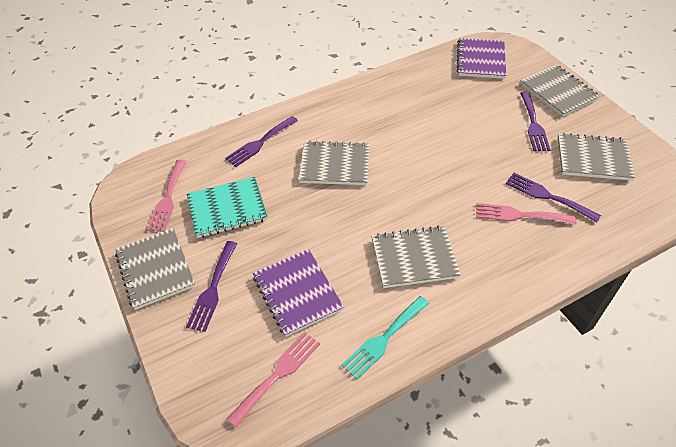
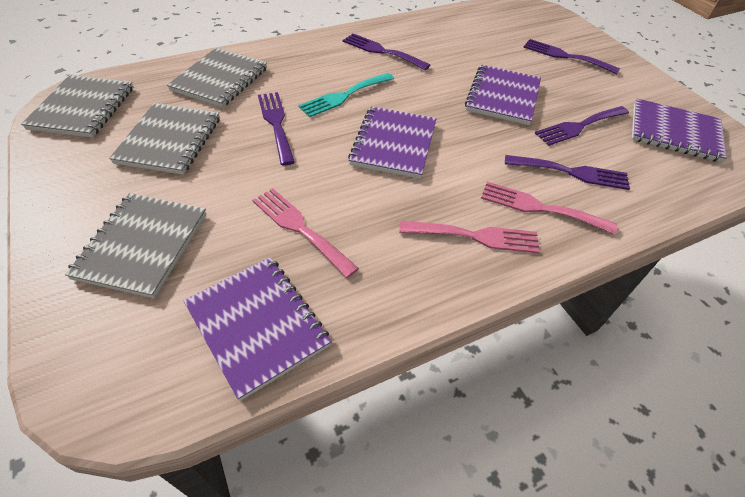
grey notebook: 5 -> 4
purple fork: 4 -> 5
purple notebook: 2 -> 4
turquoise notebook: 1 -> 0

